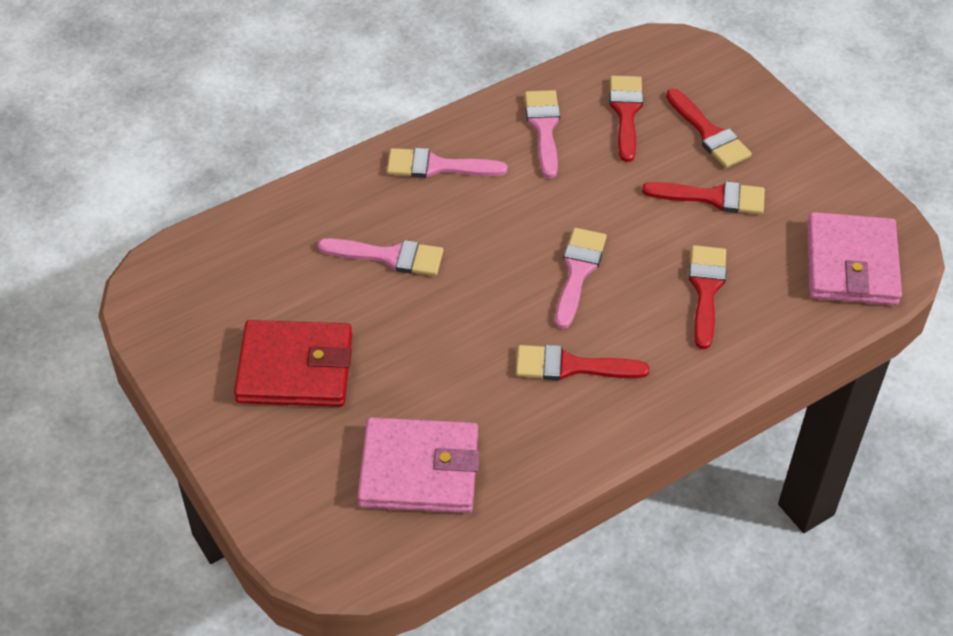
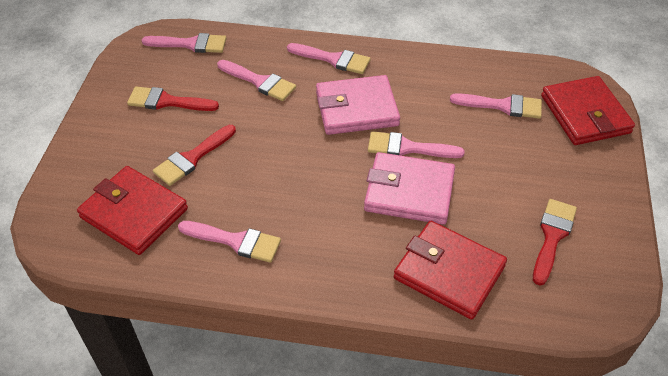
pink brush: 4 -> 6
red brush: 5 -> 3
red wallet: 1 -> 3

